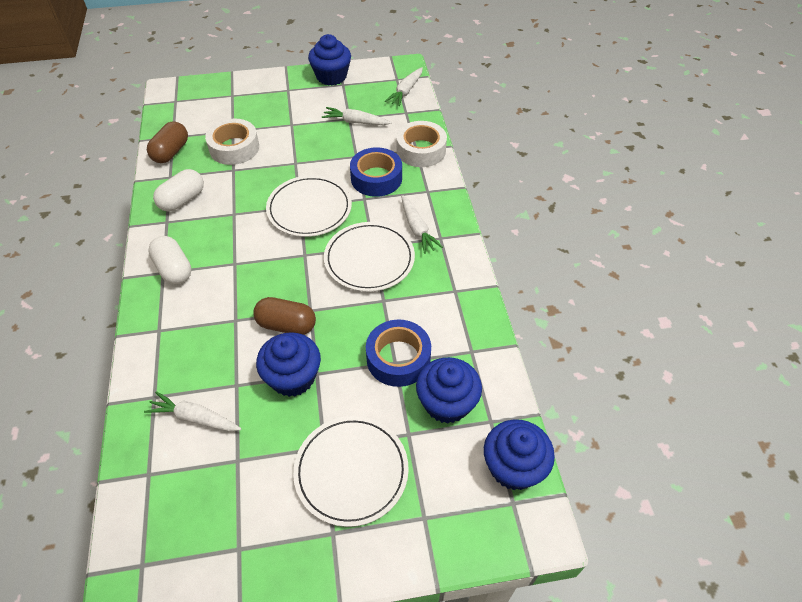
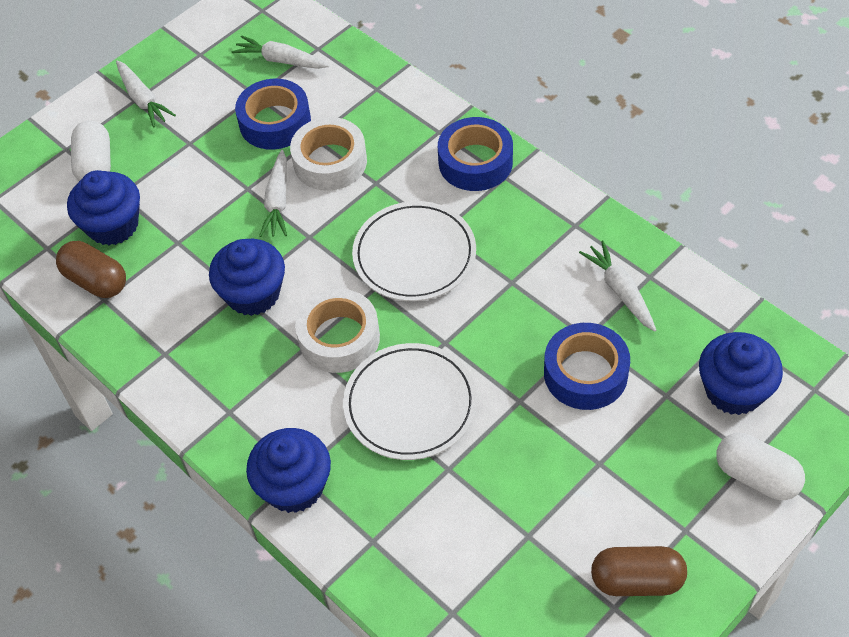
blue tape: 2 -> 3
white plate: 3 -> 2

